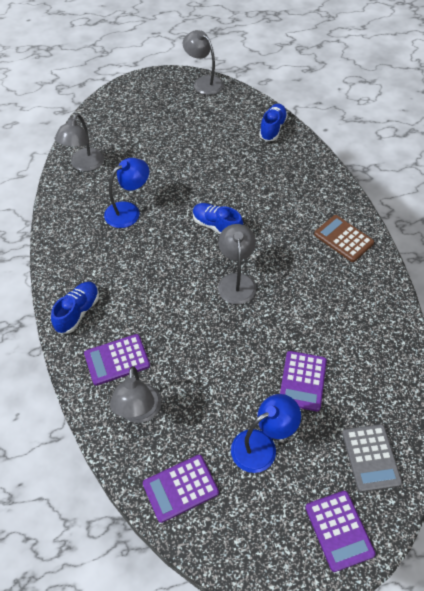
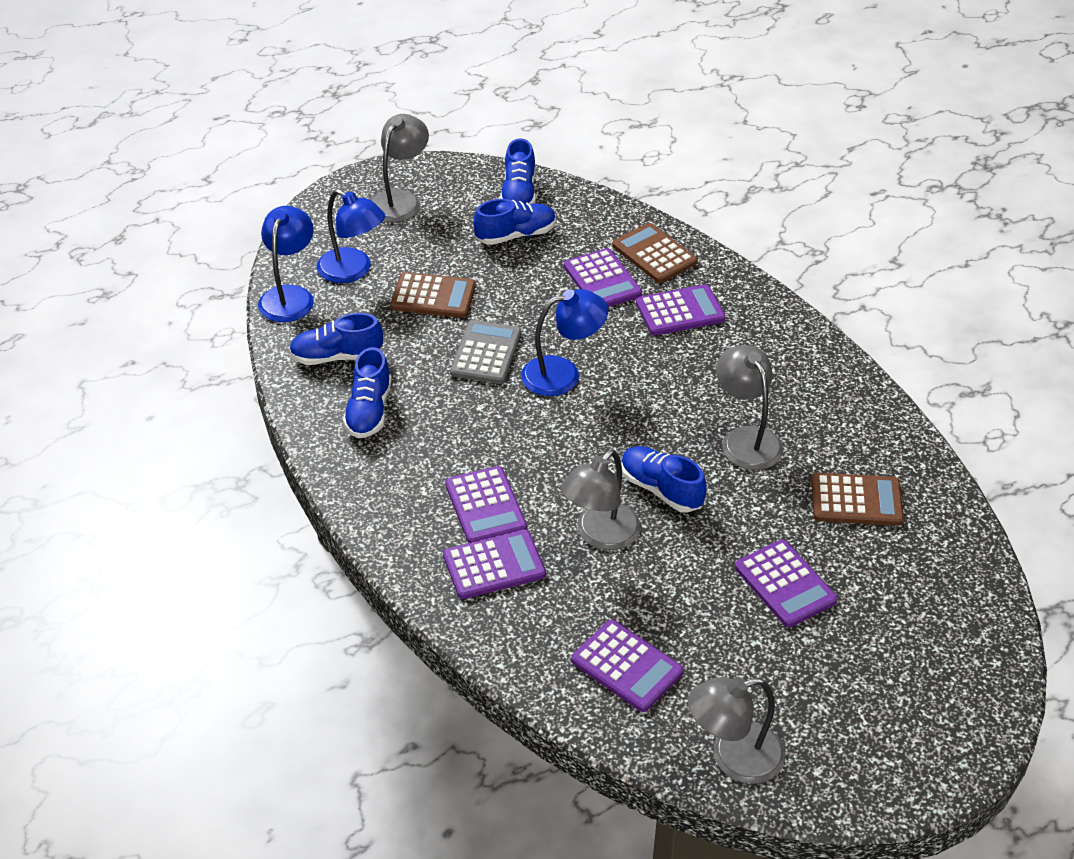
blue lamp: 2 -> 3
blue shoe: 3 -> 5
brown calculator: 1 -> 3
purple calculator: 4 -> 6

